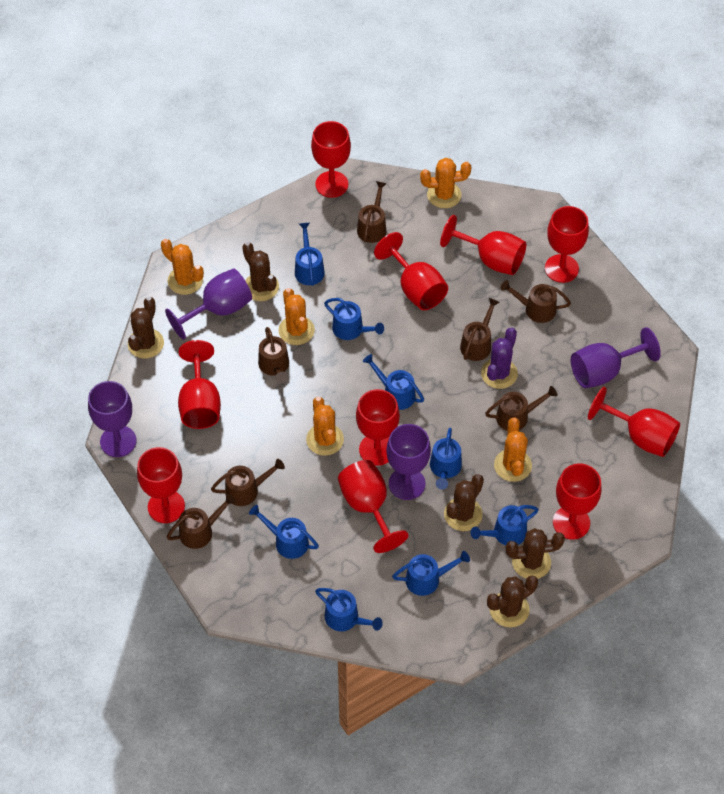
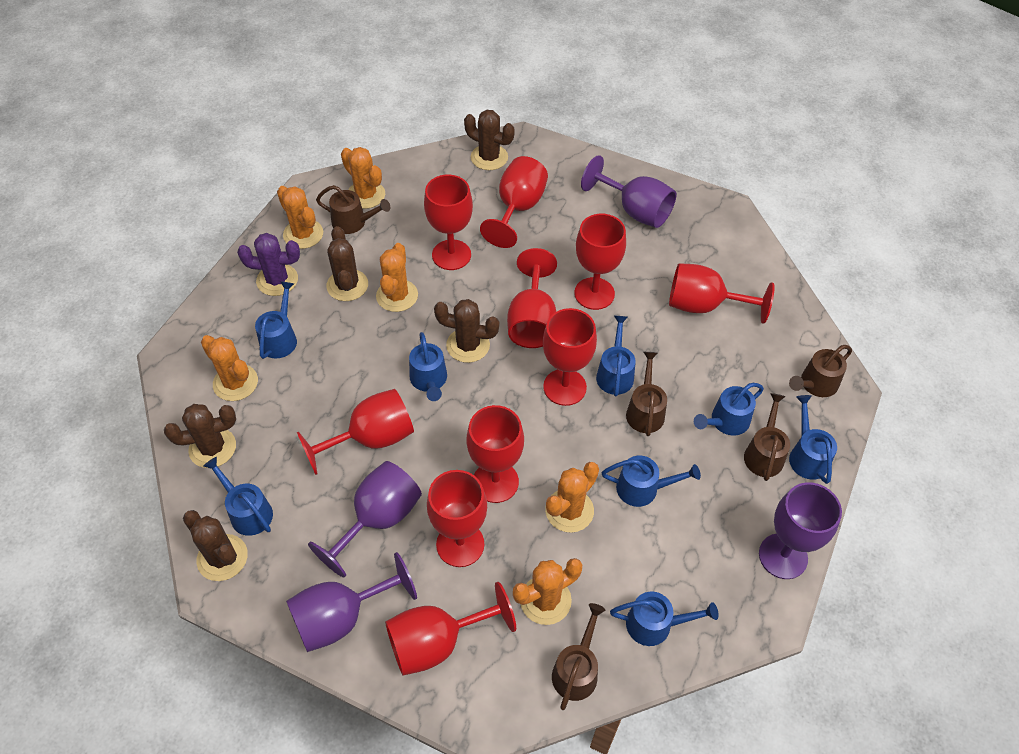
brown watering can: 7 -> 5
orange cactus: 5 -> 6

